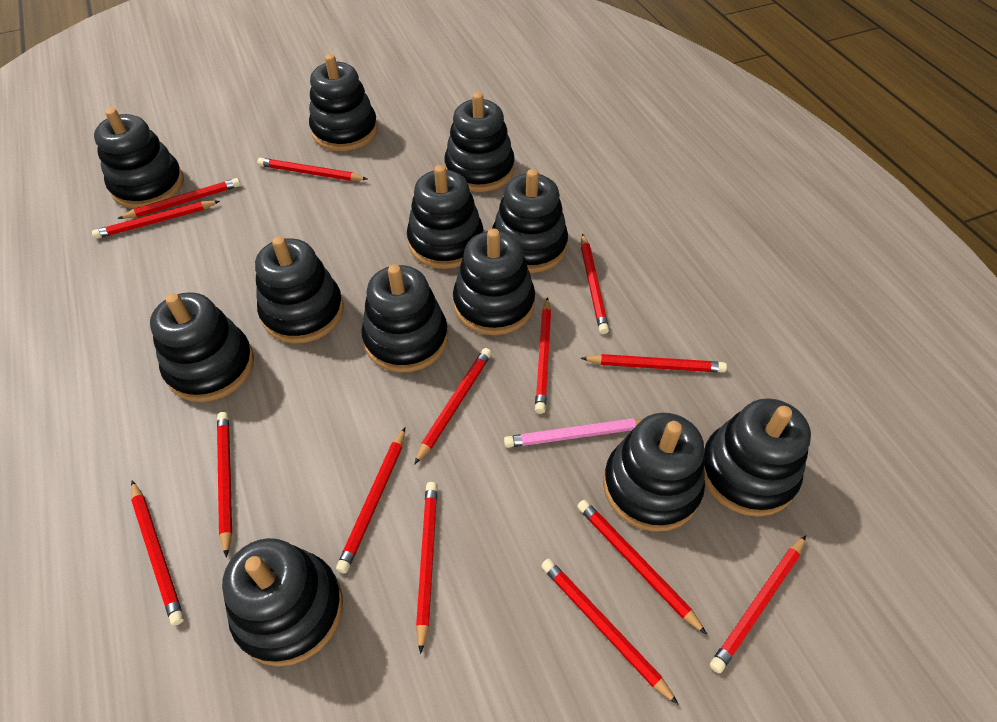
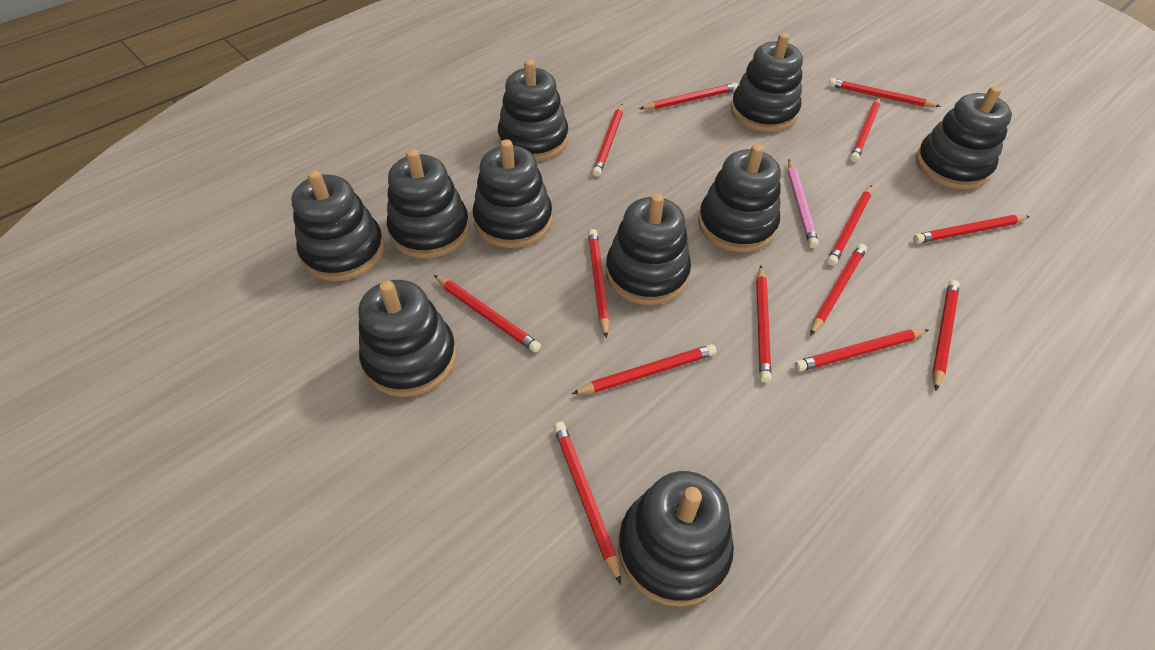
black stacking toy: 12 -> 10

